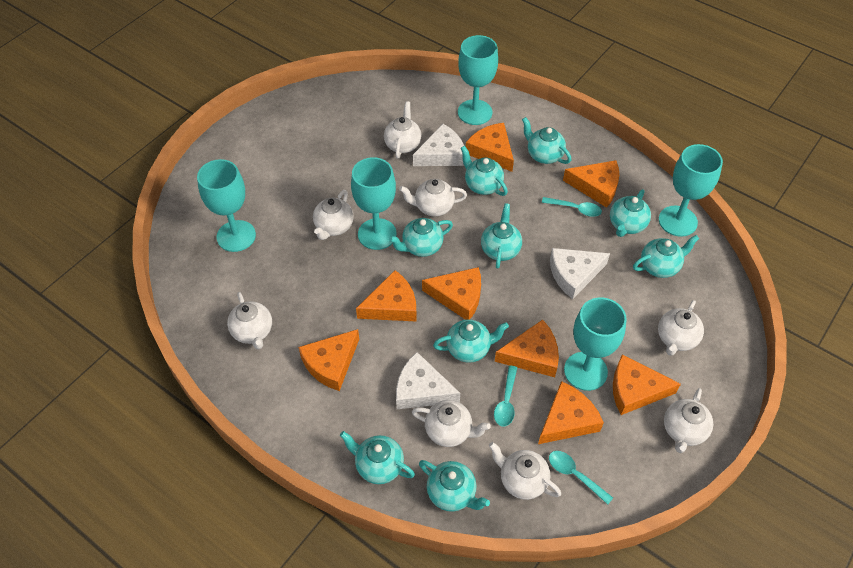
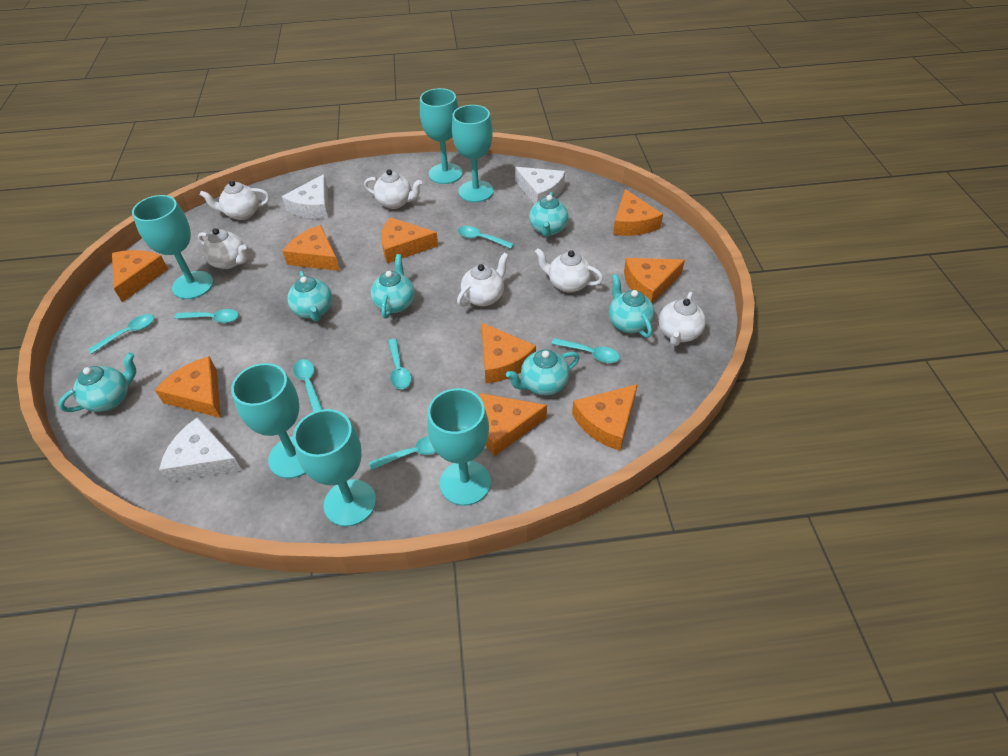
orange cheese: 8 -> 9
turquoise goblet: 5 -> 6
turquoise spoon: 3 -> 7
turquoise teapot: 9 -> 6
white teapot: 8 -> 6

